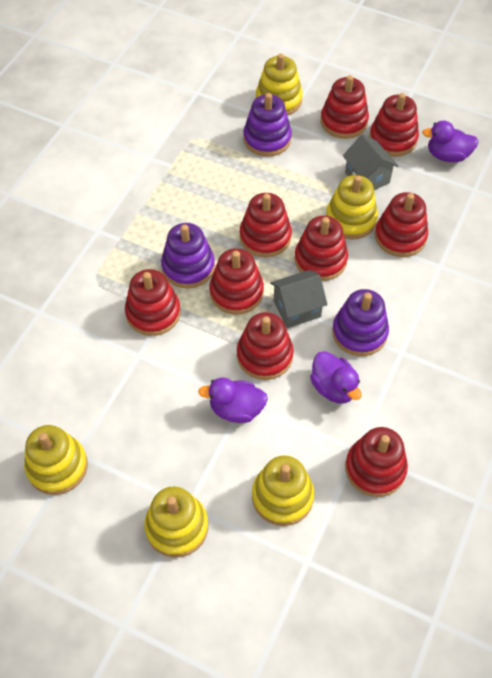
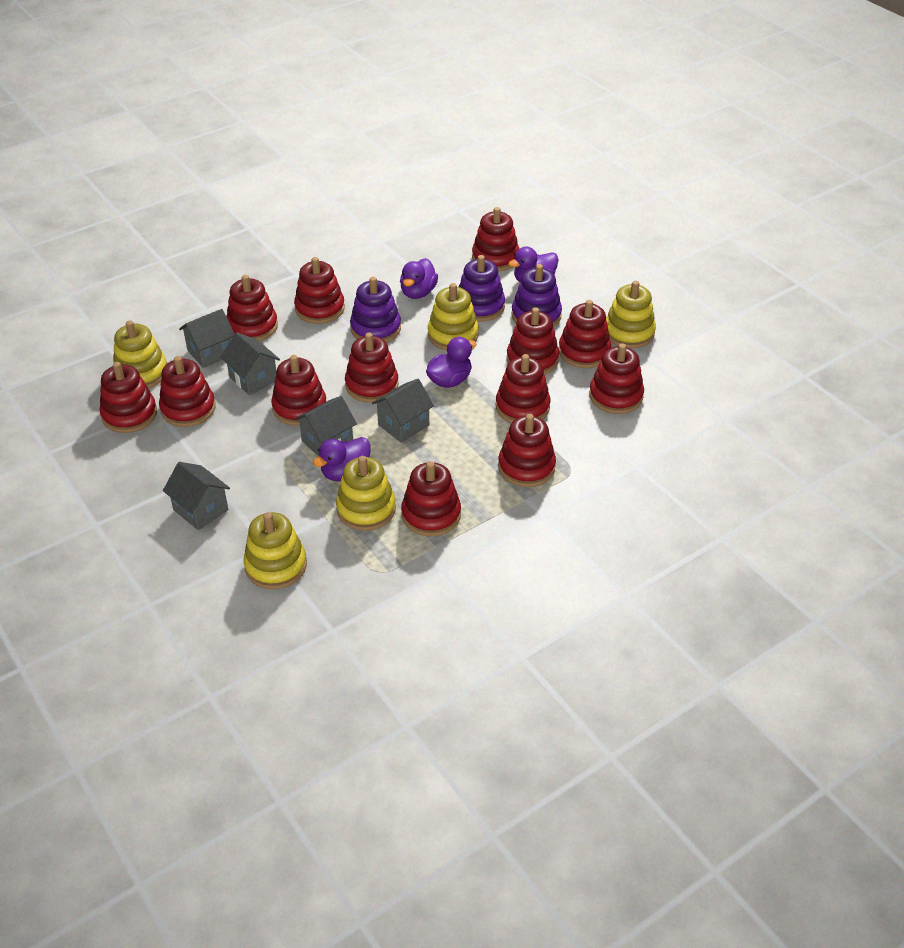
grey house: 2 -> 5
purple duck: 3 -> 4
red stacking toy: 9 -> 13

